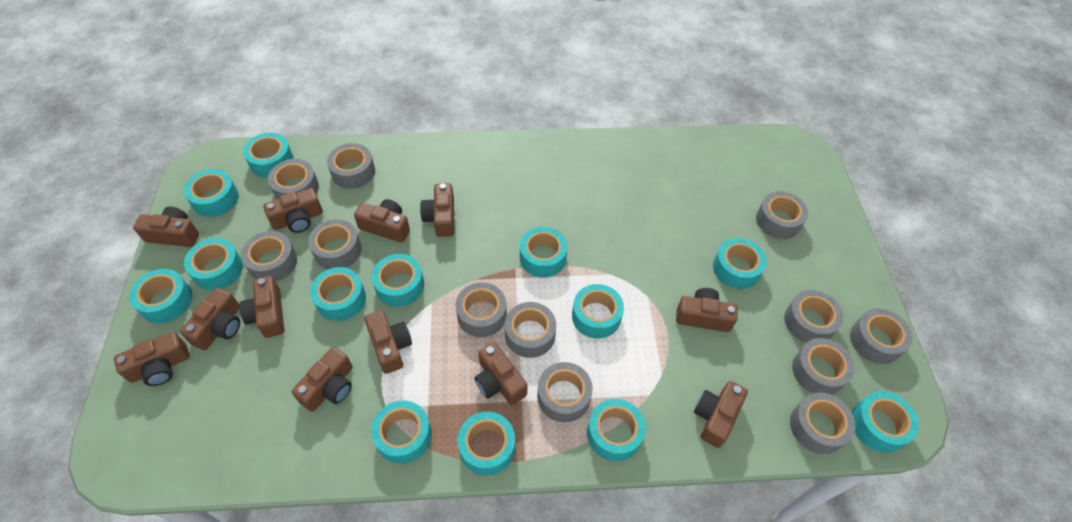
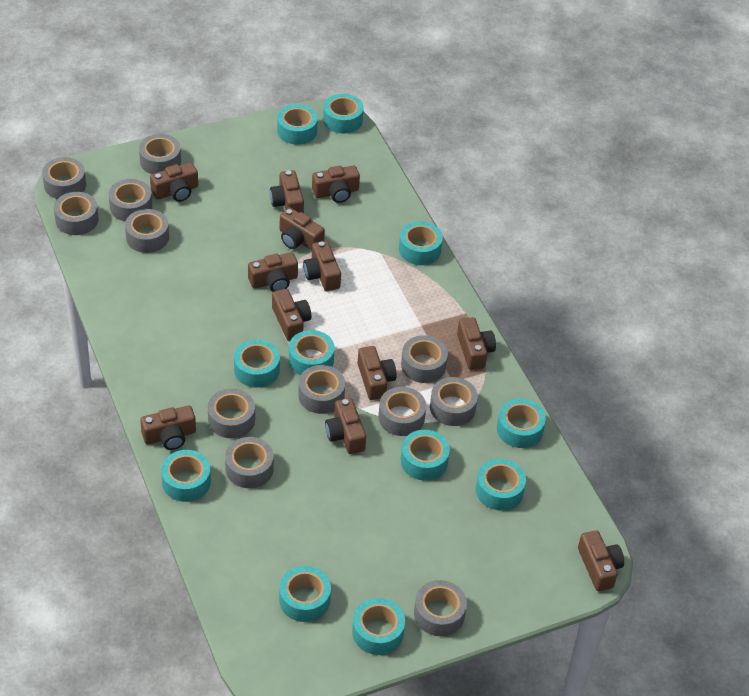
turquoise tape: 13 -> 11

